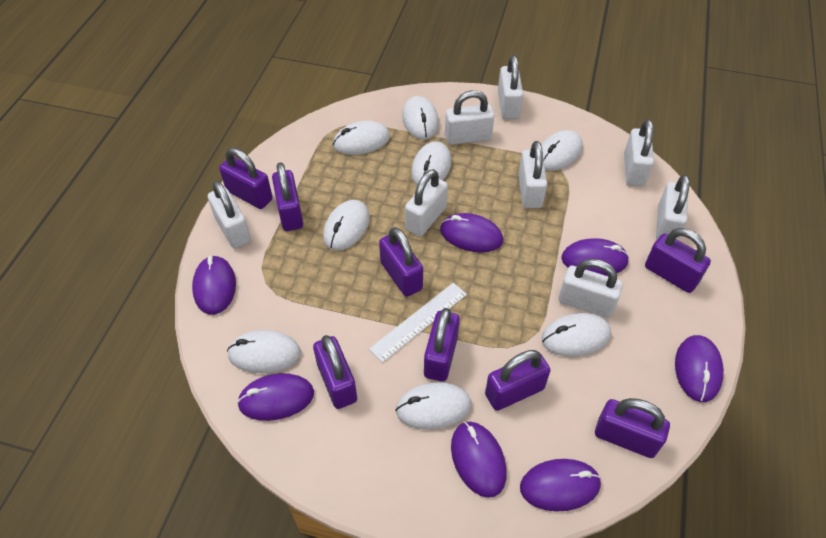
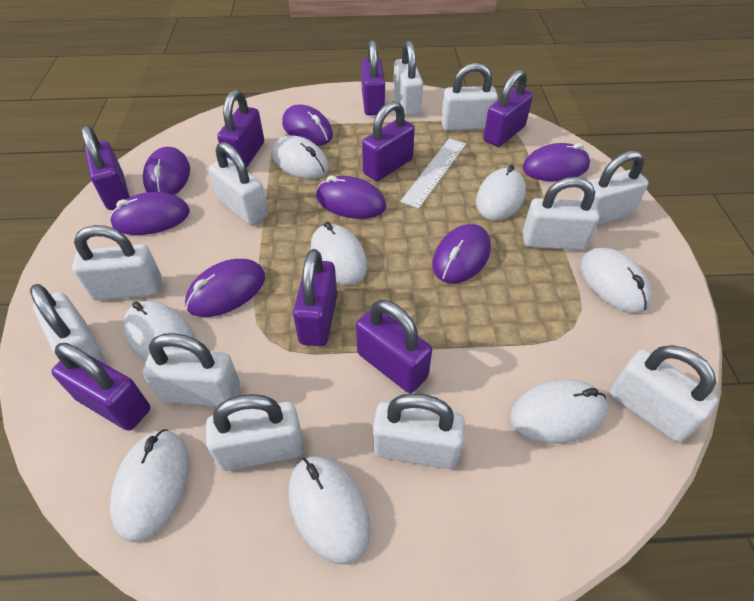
white padlock: 8 -> 11

